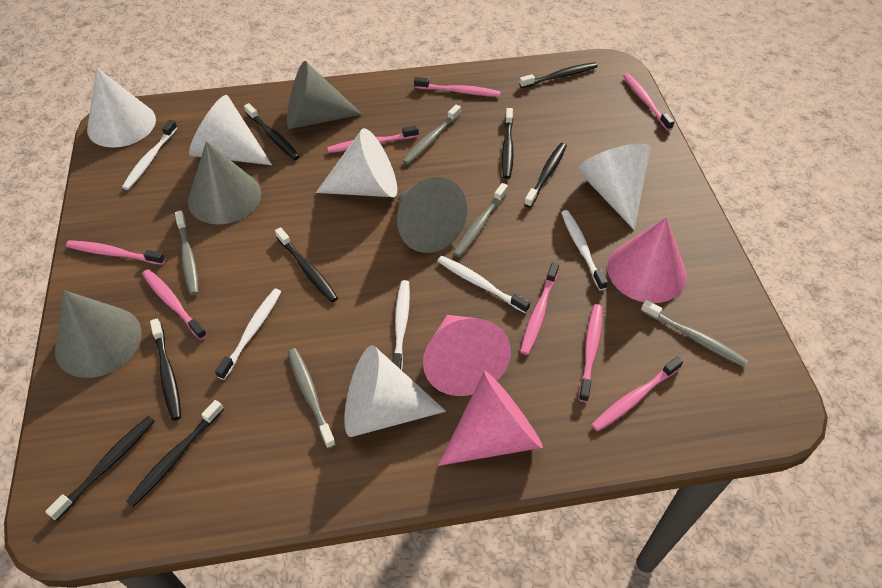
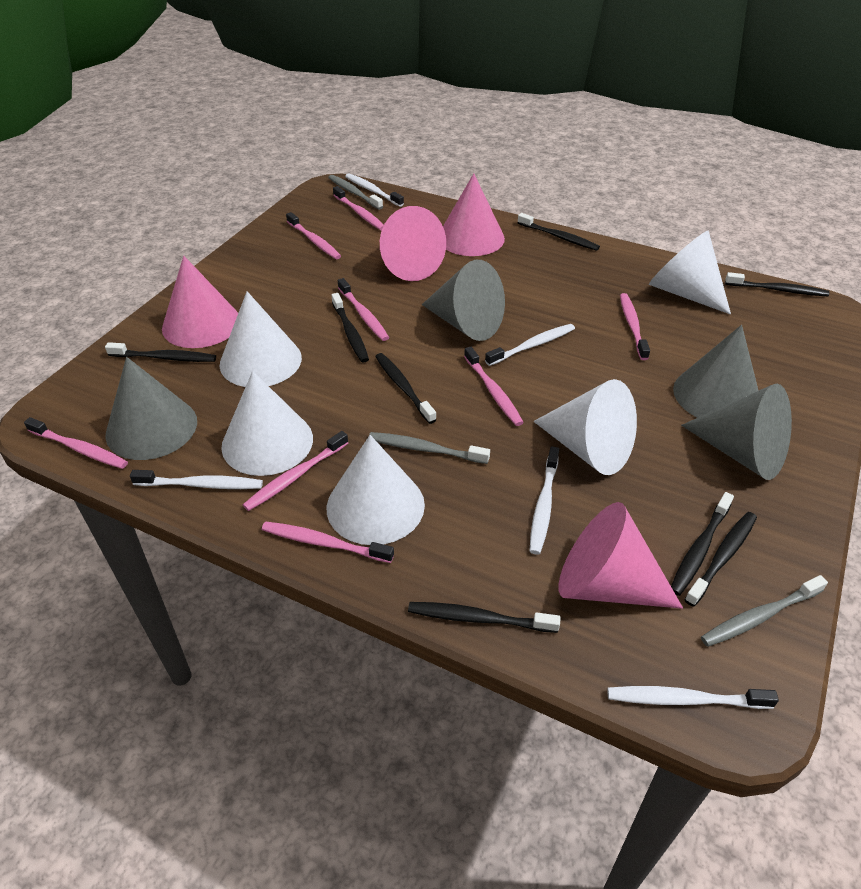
grey toothbrush: 5 -> 3
pink cone: 3 -> 4

